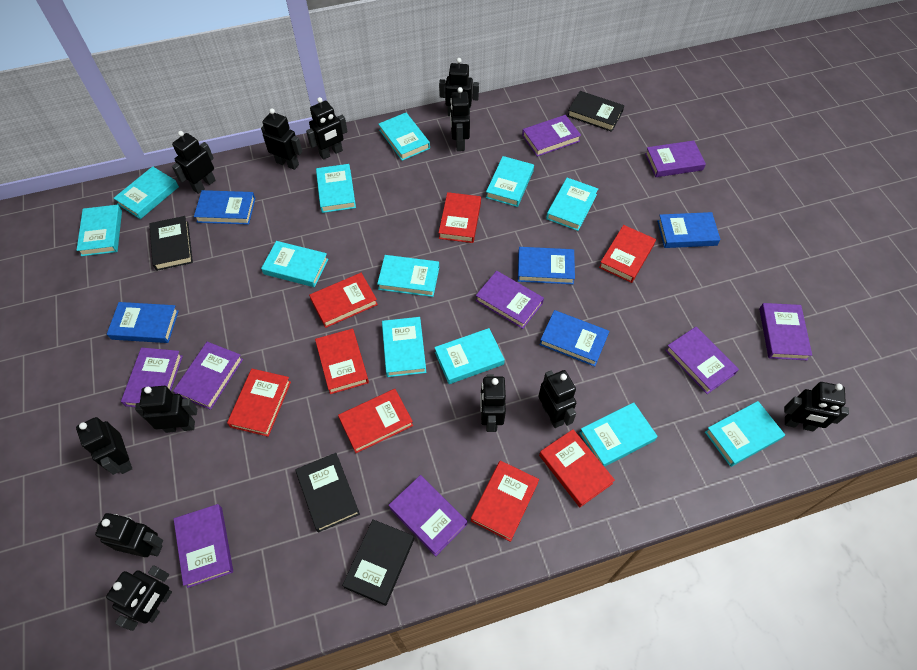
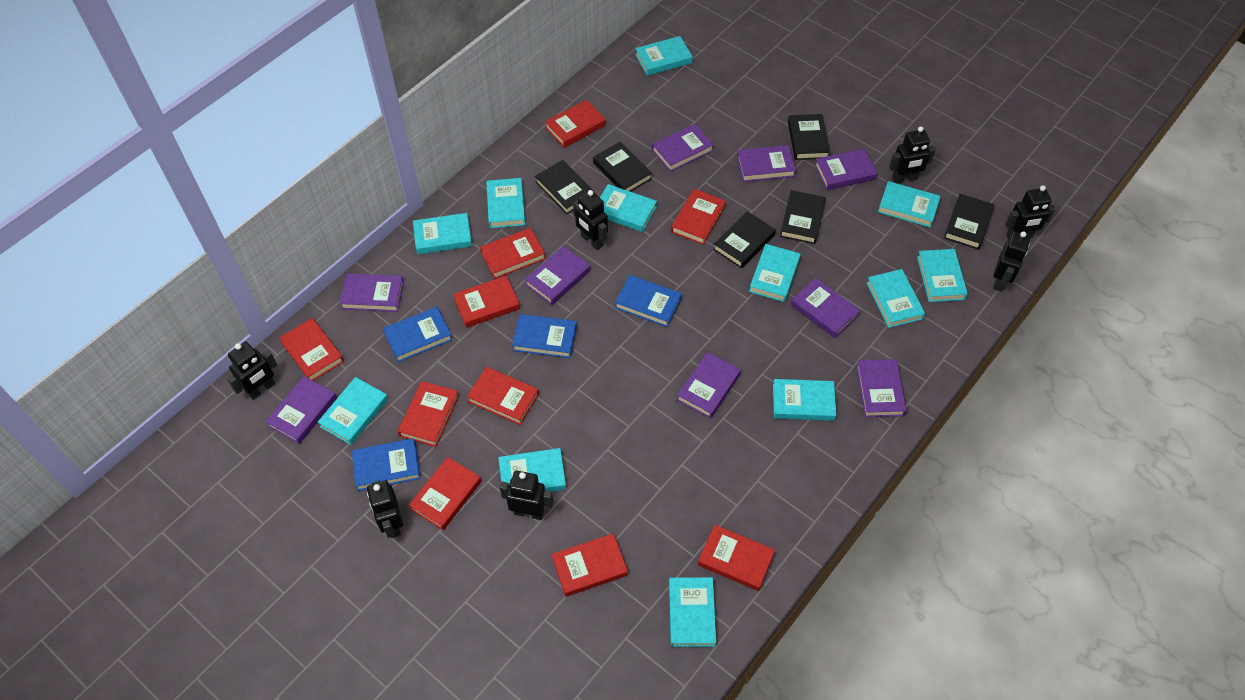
black book: 4 -> 6
black robot: 12 -> 7
blue book: 5 -> 4
red book: 8 -> 10

